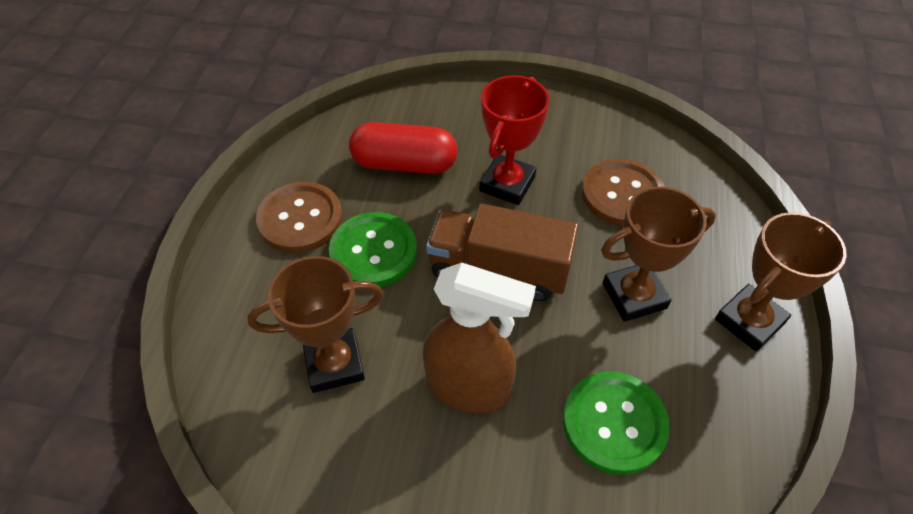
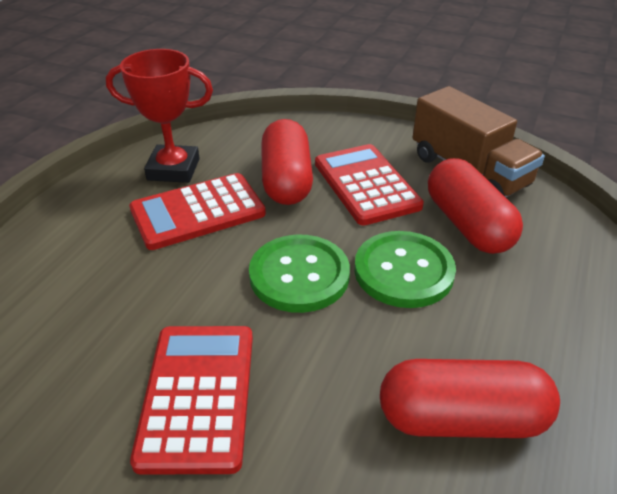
brown button: 2 -> 0
brown spray bottle: 1 -> 0
brown trophy: 3 -> 0
red calculator: 0 -> 3
red capsule: 1 -> 3

